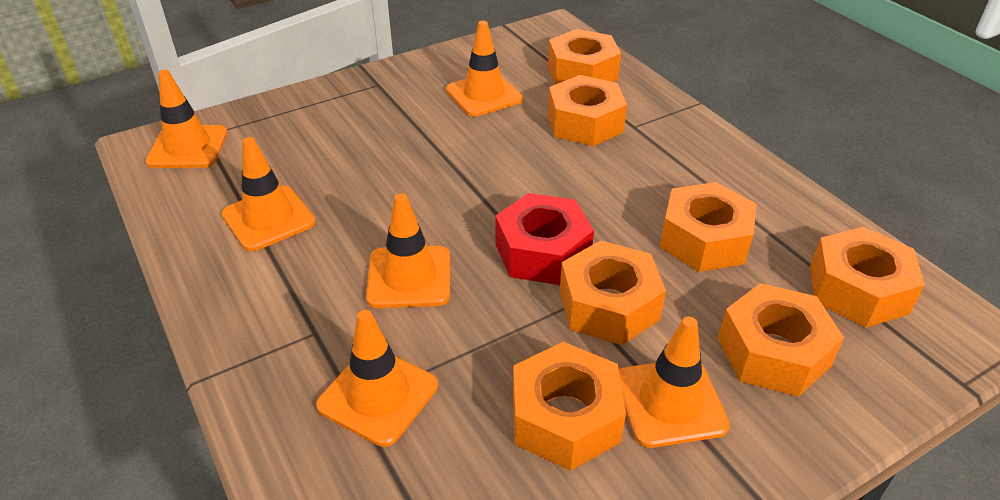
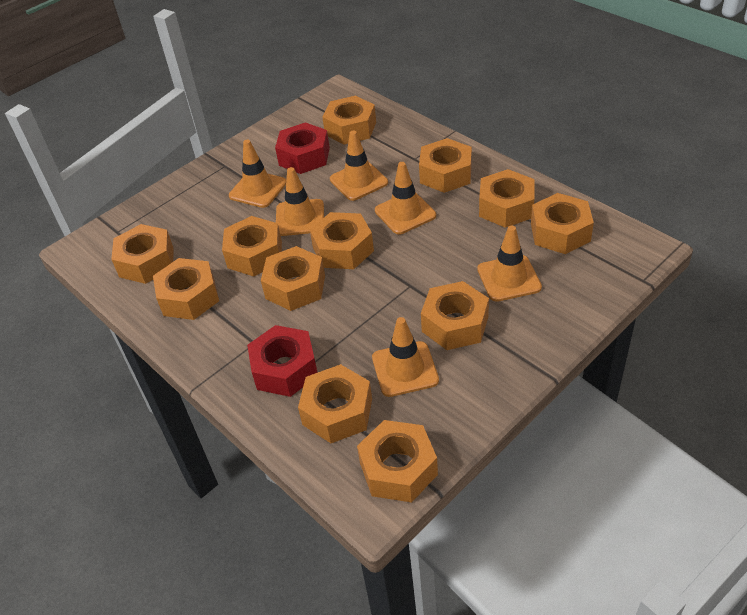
orange nut: 7 -> 12
red nut: 1 -> 2

